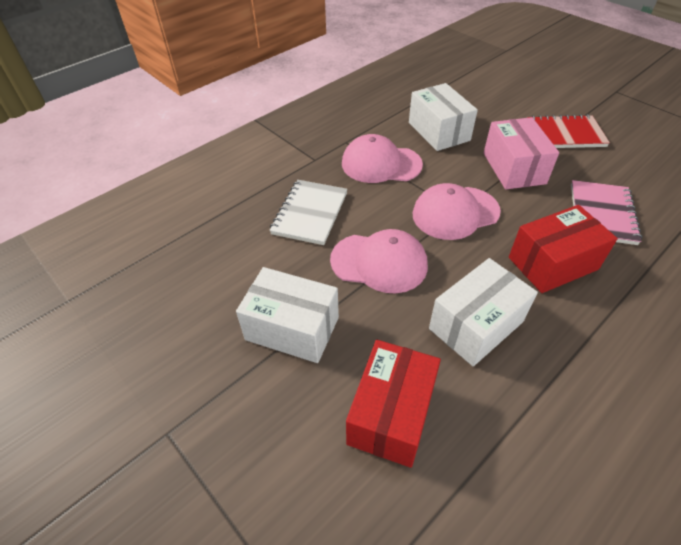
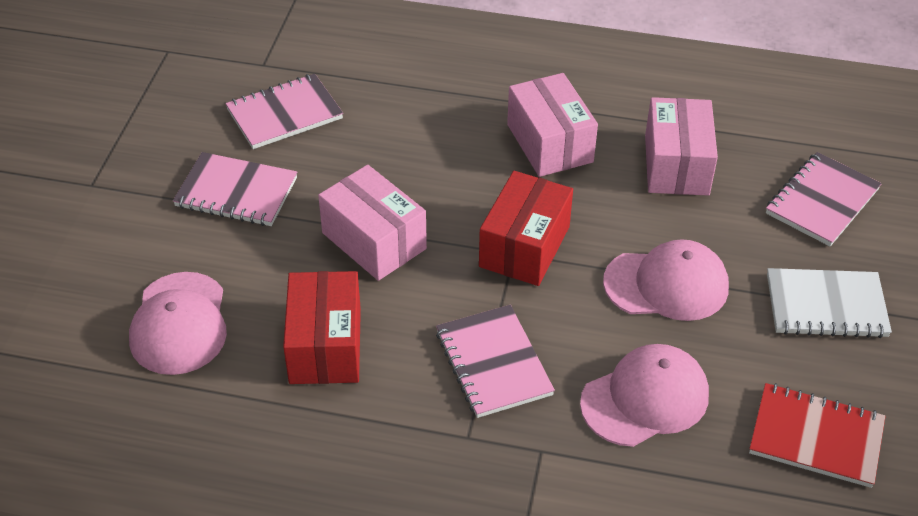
pink box: 1 -> 3
pink notebook: 1 -> 4
white box: 3 -> 0

